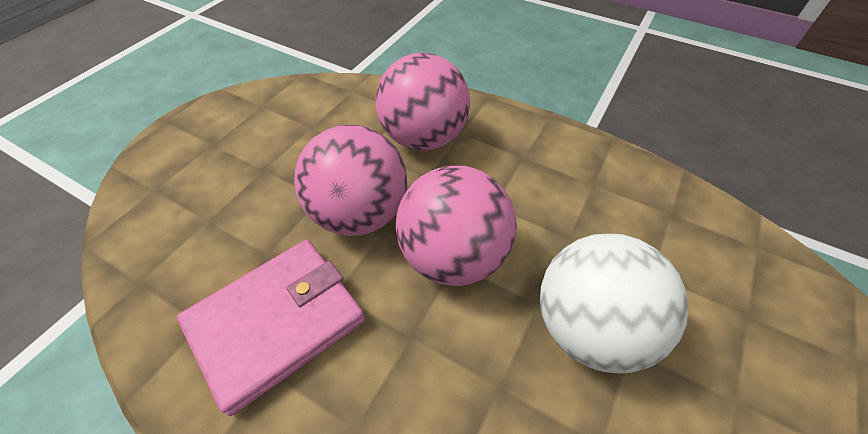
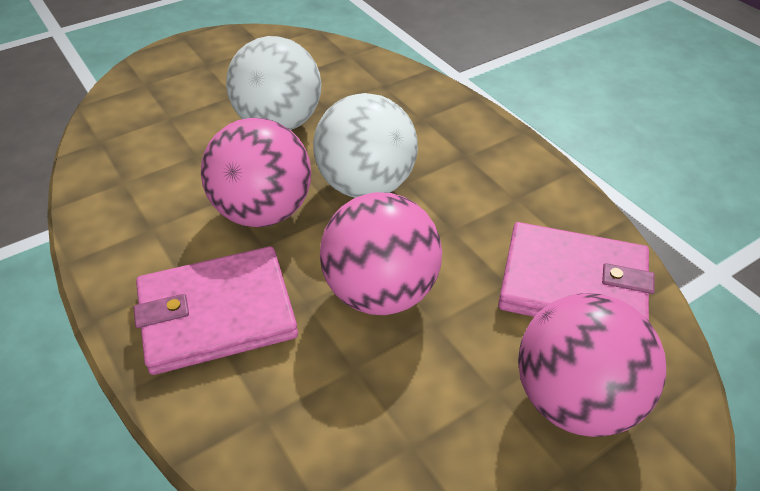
pink wallet: 1 -> 2
white ball: 1 -> 2

